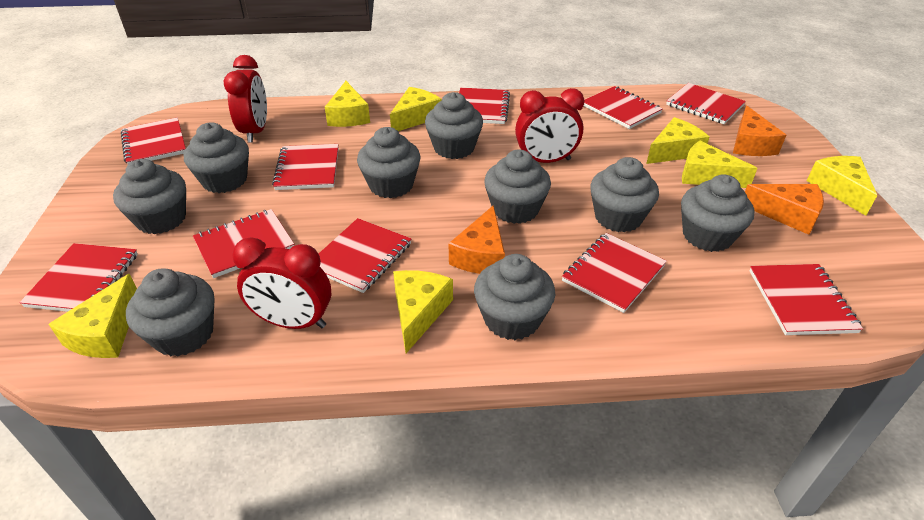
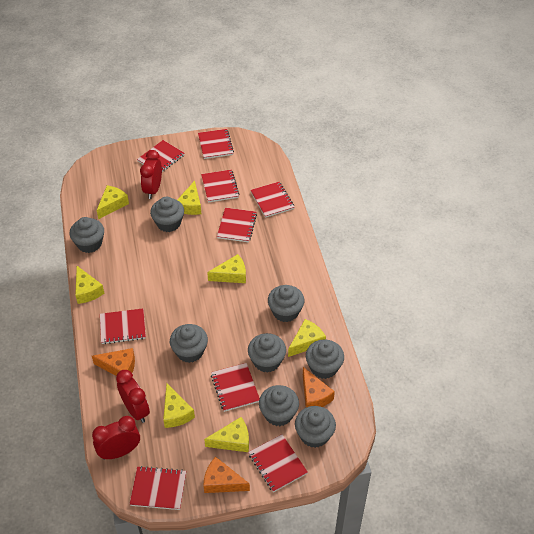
grey cupcake: 9 -> 8
red notebook: 10 -> 9

